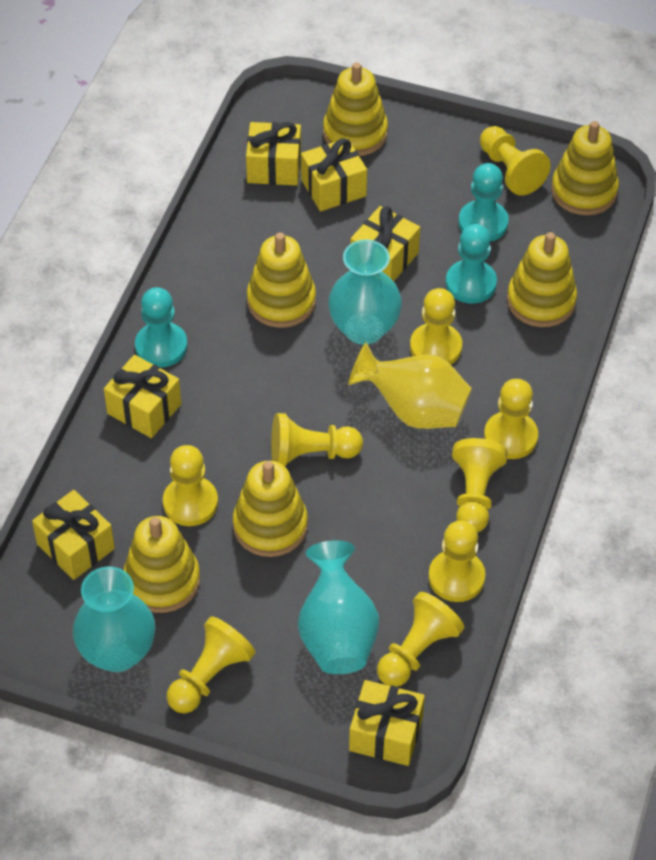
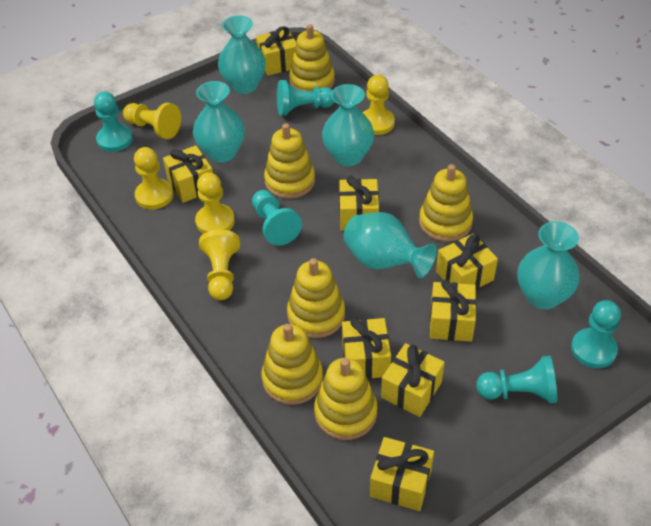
turquoise pawn: 3 -> 5
turquoise vase: 3 -> 5
yellow gift: 6 -> 8
yellow pawn: 9 -> 5
yellow vase: 1 -> 0

